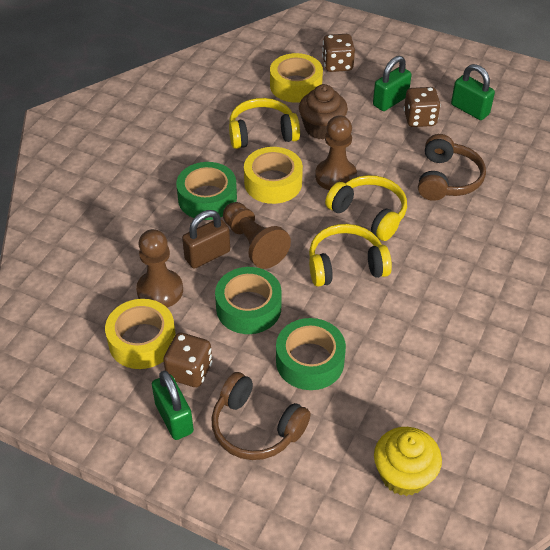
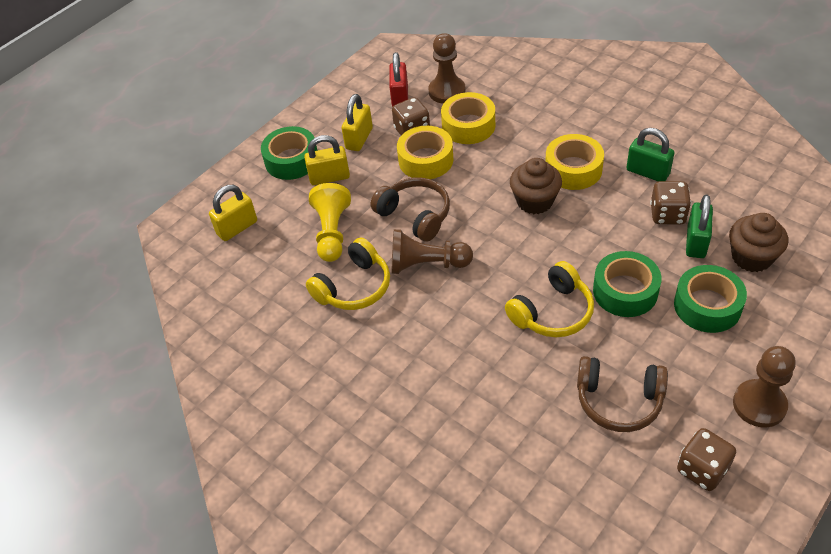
brown cupcake: 1 -> 2
brown padlock: 1 -> 0
green padlock: 3 -> 2
red padlock: 0 -> 1
yellow cupcake: 1 -> 0
yellow headphones: 3 -> 2
yellow padlock: 0 -> 3
yellow pawn: 0 -> 1

